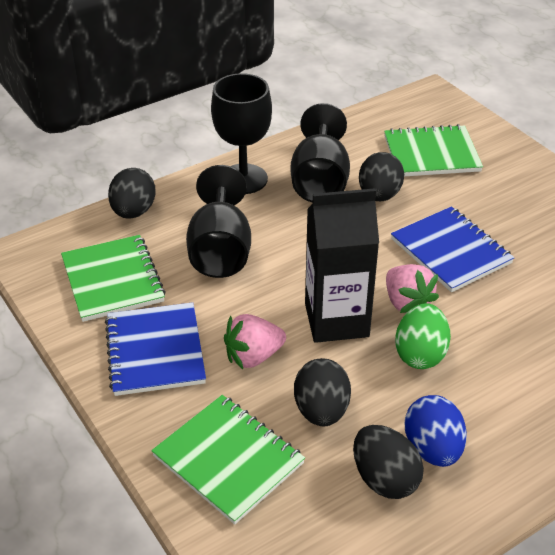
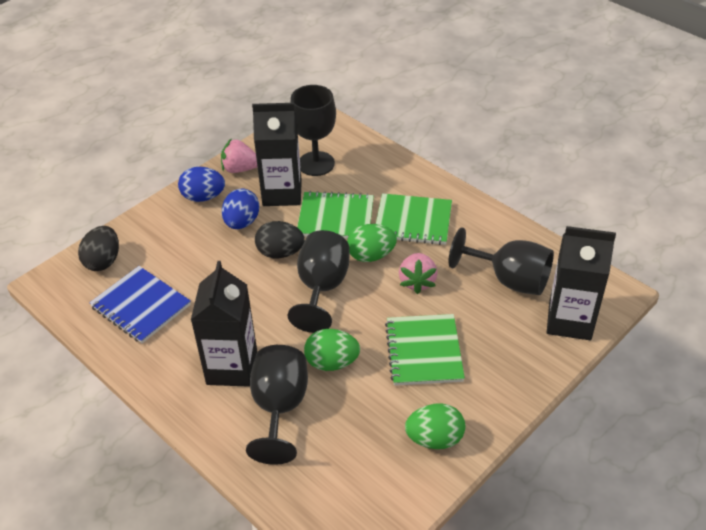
black carton: 1 -> 3
black egg: 4 -> 2
black goblet: 3 -> 4
blue egg: 1 -> 2
blue notebook: 2 -> 1
green egg: 1 -> 3

